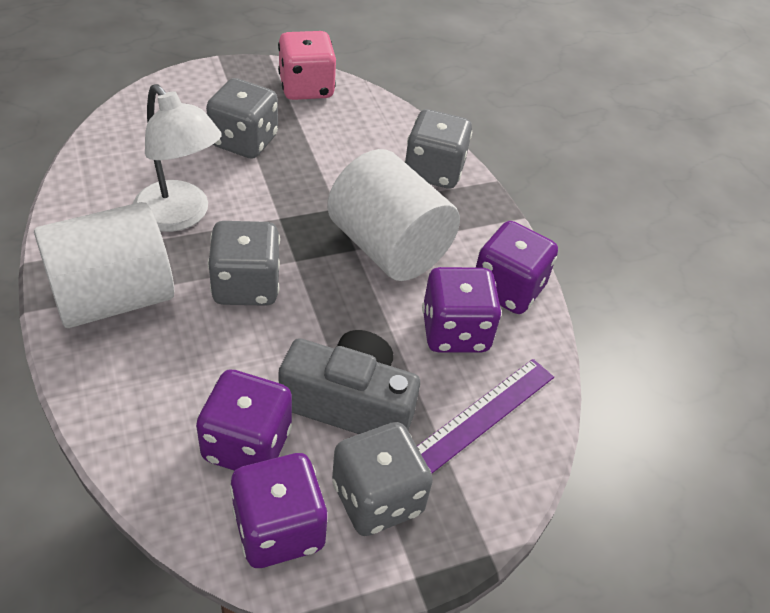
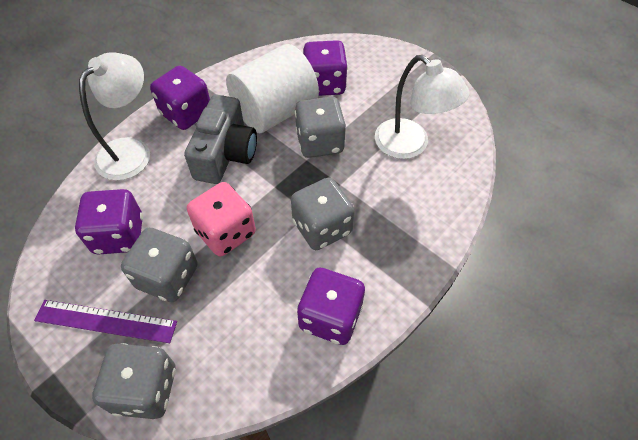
white cylinder: 2 -> 1
white lamp: 1 -> 2

